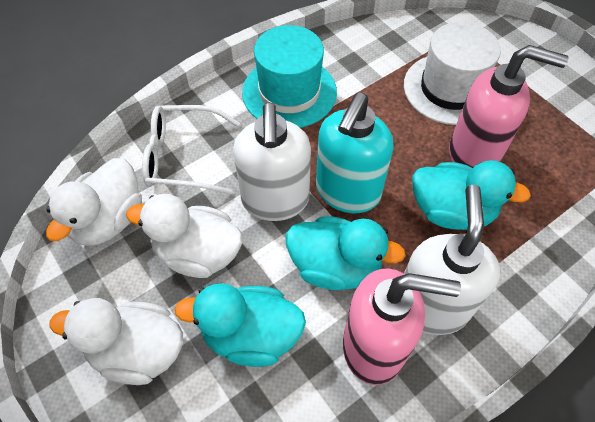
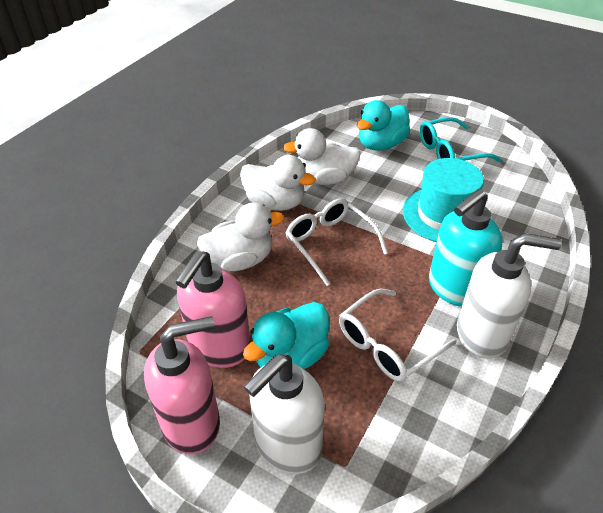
turquoise duck: 3 -> 2
turquoise glasses: 0 -> 1
white glasses: 1 -> 2
white hat: 1 -> 0

